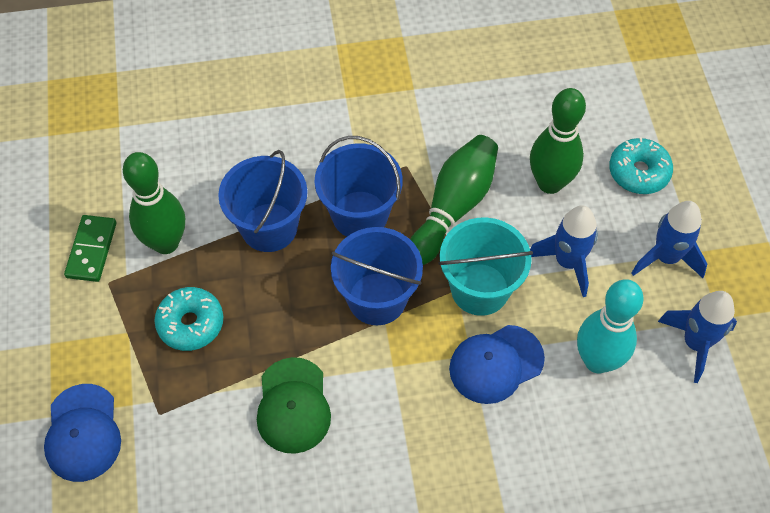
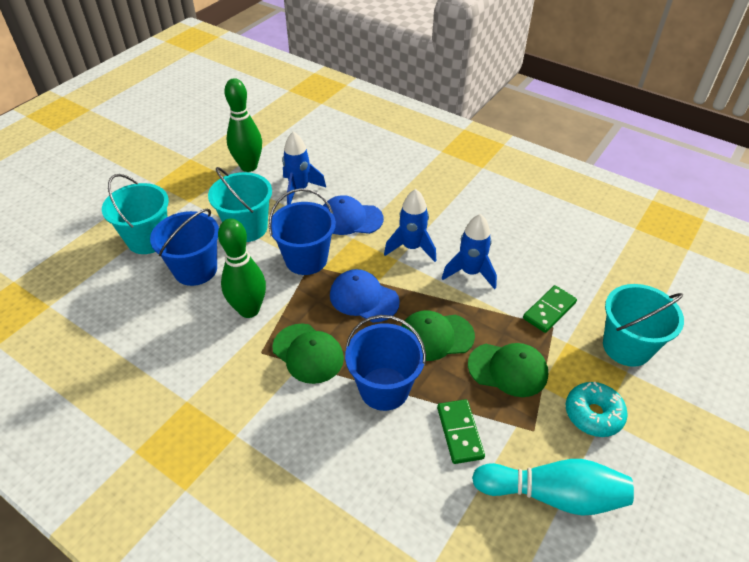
green bowling pin: 3 -> 2
green cap: 1 -> 3
green domino: 1 -> 2
turquoise bucket: 1 -> 3
turquoise donut: 2 -> 1

